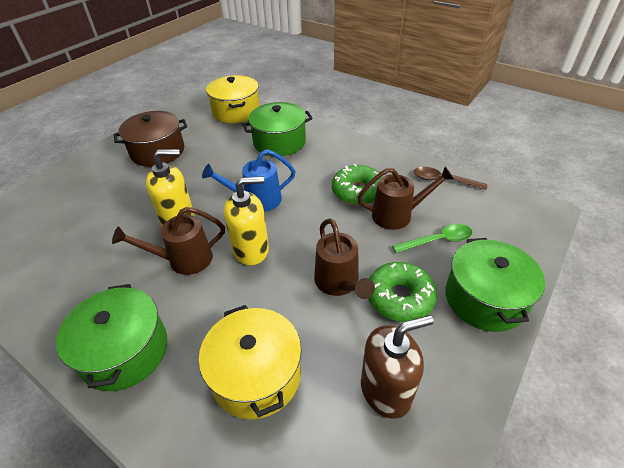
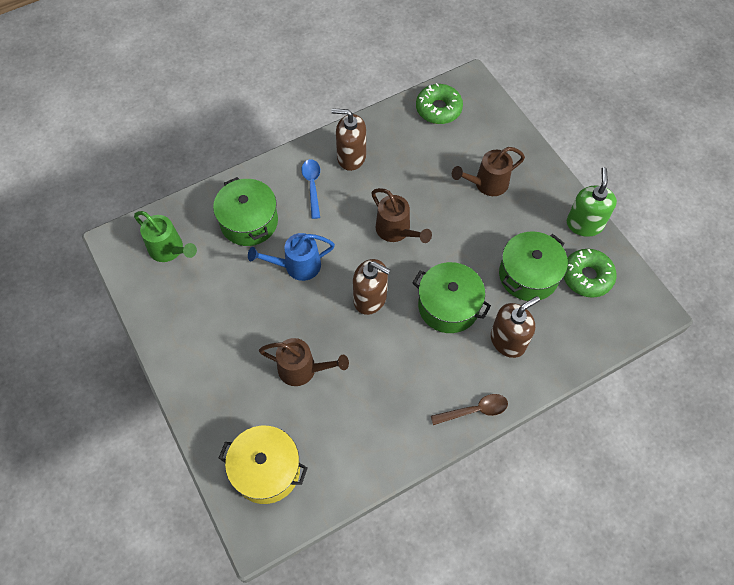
blue spoon: 0 -> 1
brown pot: 1 -> 0
brown soap dispenser: 1 -> 3
green soap dispenser: 0 -> 1
green spoon: 1 -> 0
green watering can: 0 -> 1
yellow pot: 2 -> 1
yellow soap dispenser: 2 -> 0

